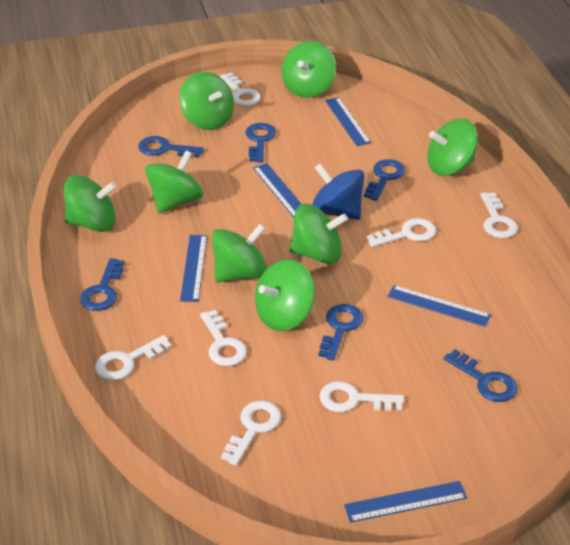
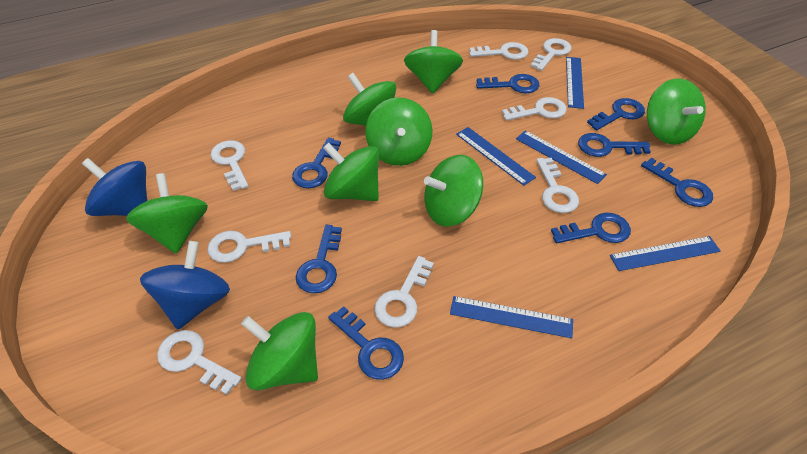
blue key: 6 -> 8
blue spinning top: 1 -> 2
white key: 7 -> 8

